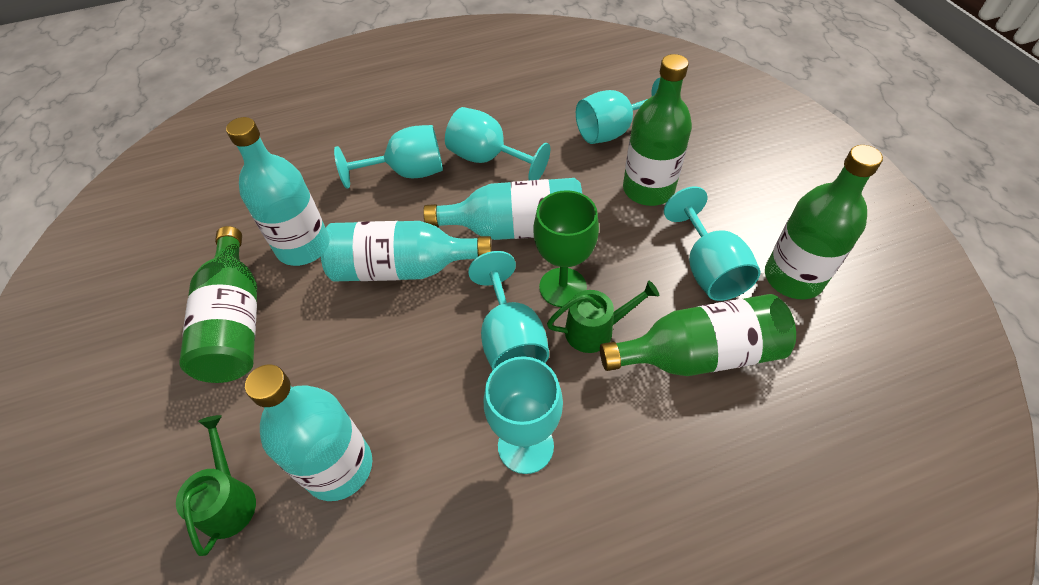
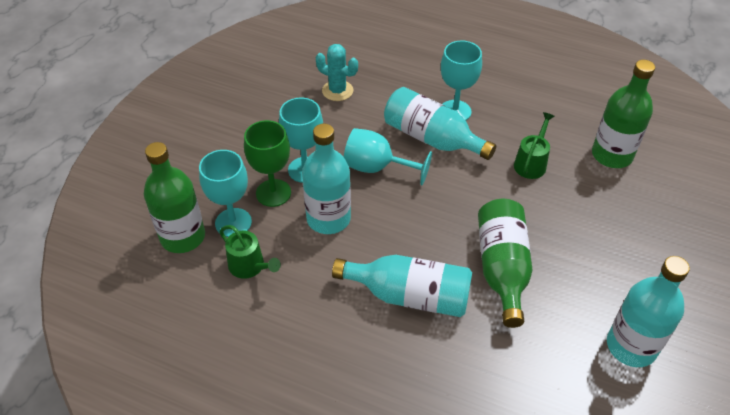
green bottle: 4 -> 3
turquoise cactus: 0 -> 1
turquoise goblet: 6 -> 4

